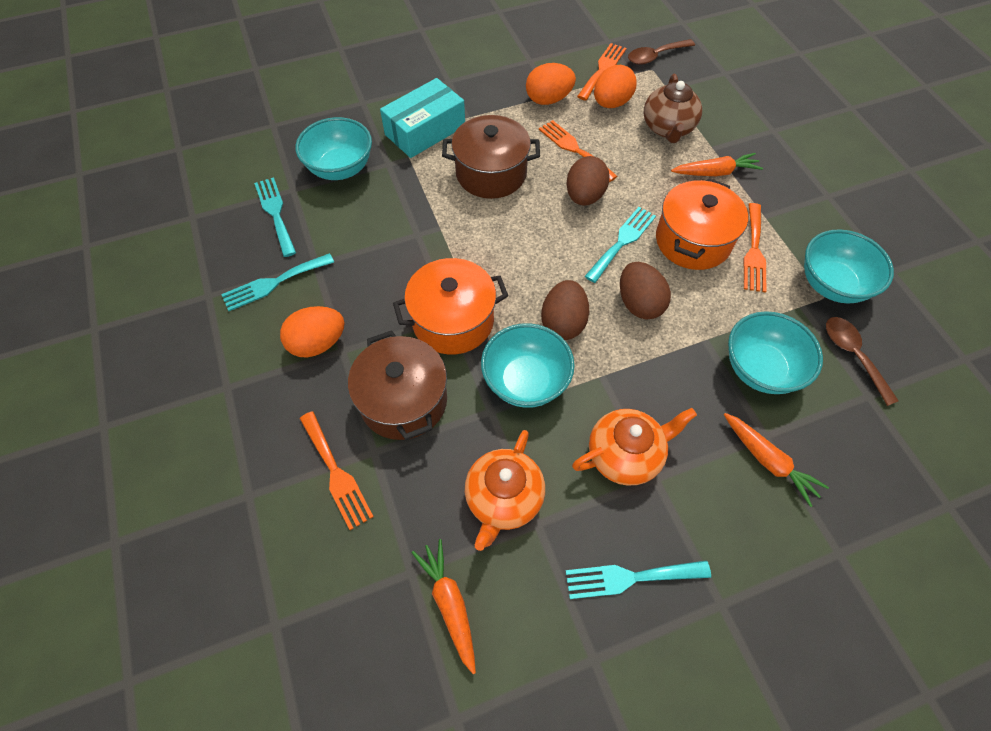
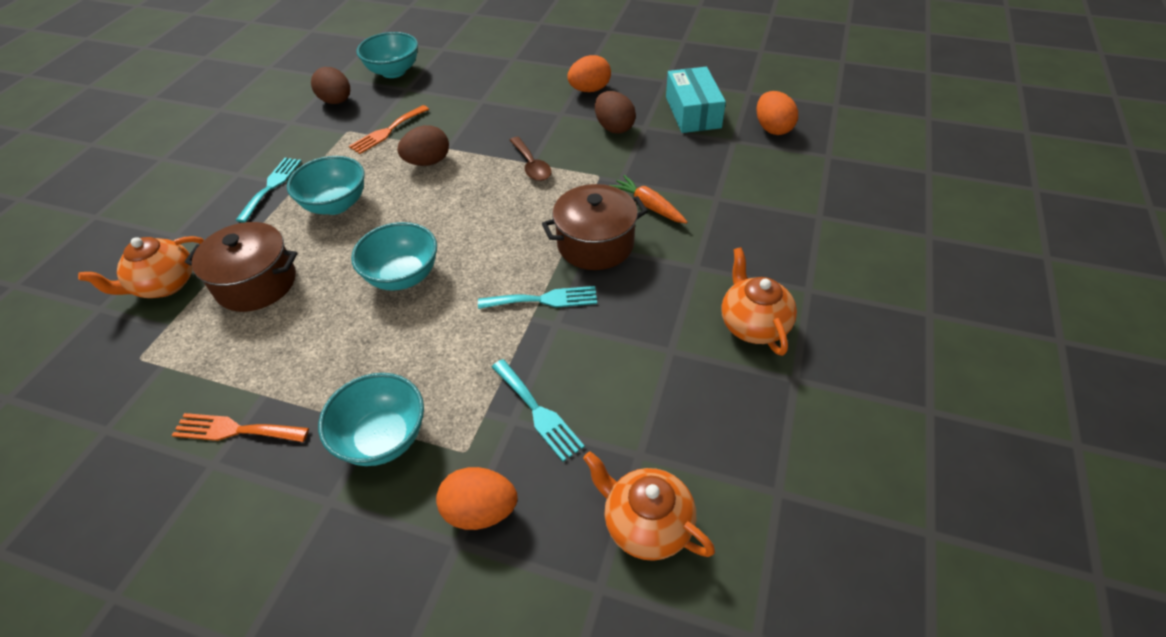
brown spoon: 2 -> 1
brown teapot: 1 -> 0
orange carrot: 3 -> 1
orange fork: 4 -> 2
orange pot: 2 -> 0
orange teapot: 2 -> 3
turquoise fork: 4 -> 3

